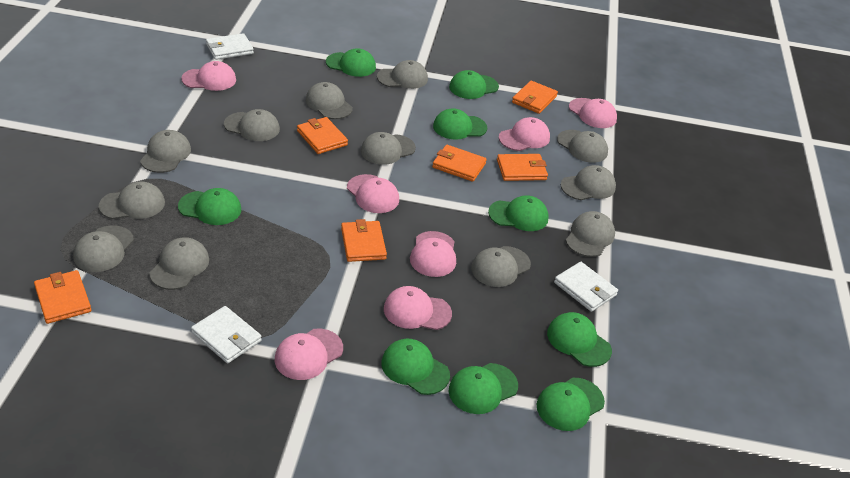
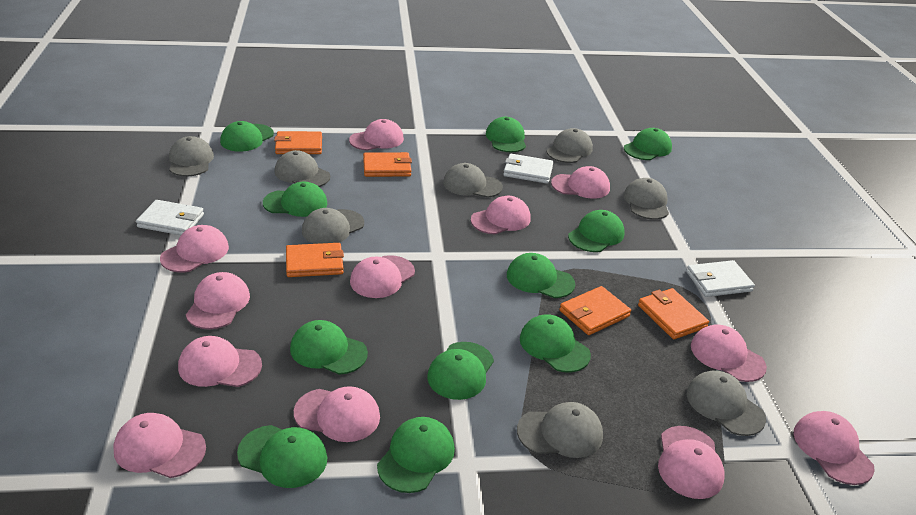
green cap: 9 -> 11
grey cap: 12 -> 8
orange wallet: 6 -> 5
pink cap: 7 -> 12

